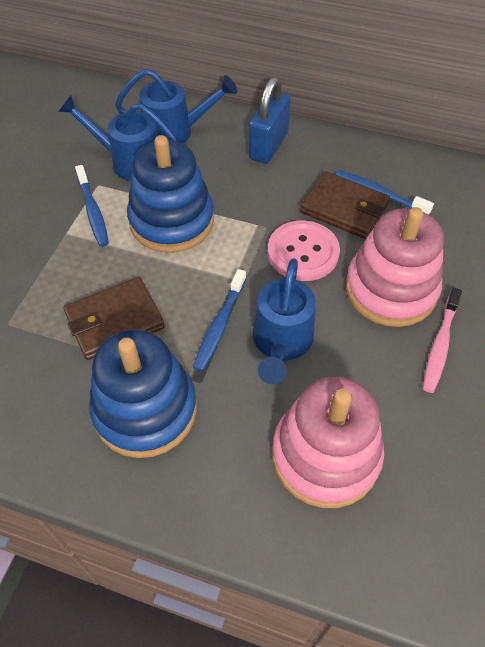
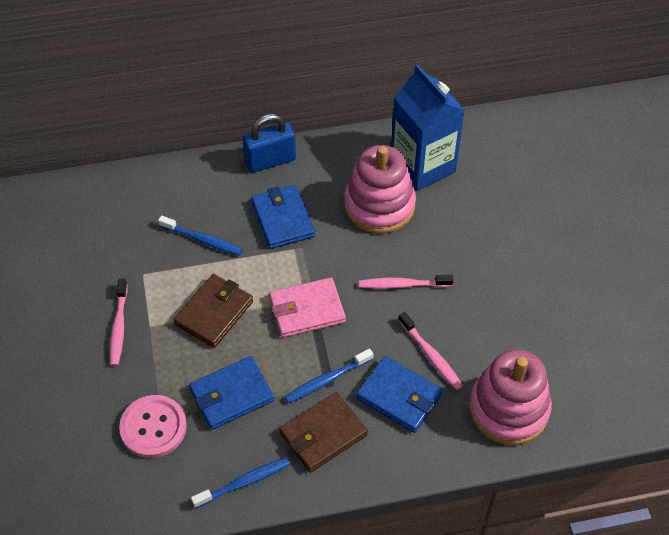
blue carton: 0 -> 1
blue stacking toy: 2 -> 0
blue wallet: 0 -> 3
blue watering can: 3 -> 0
pink toothbrush: 1 -> 3
pink wallet: 0 -> 1

